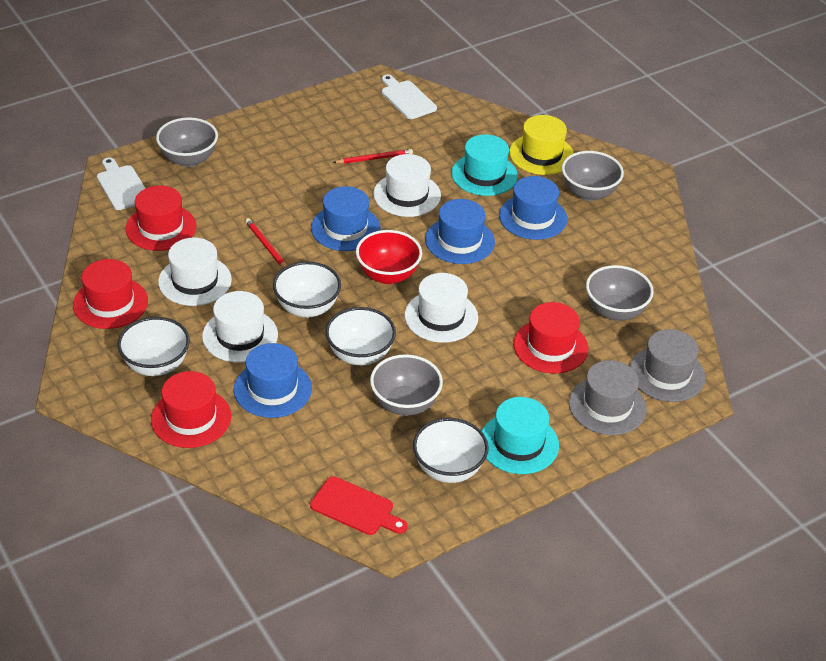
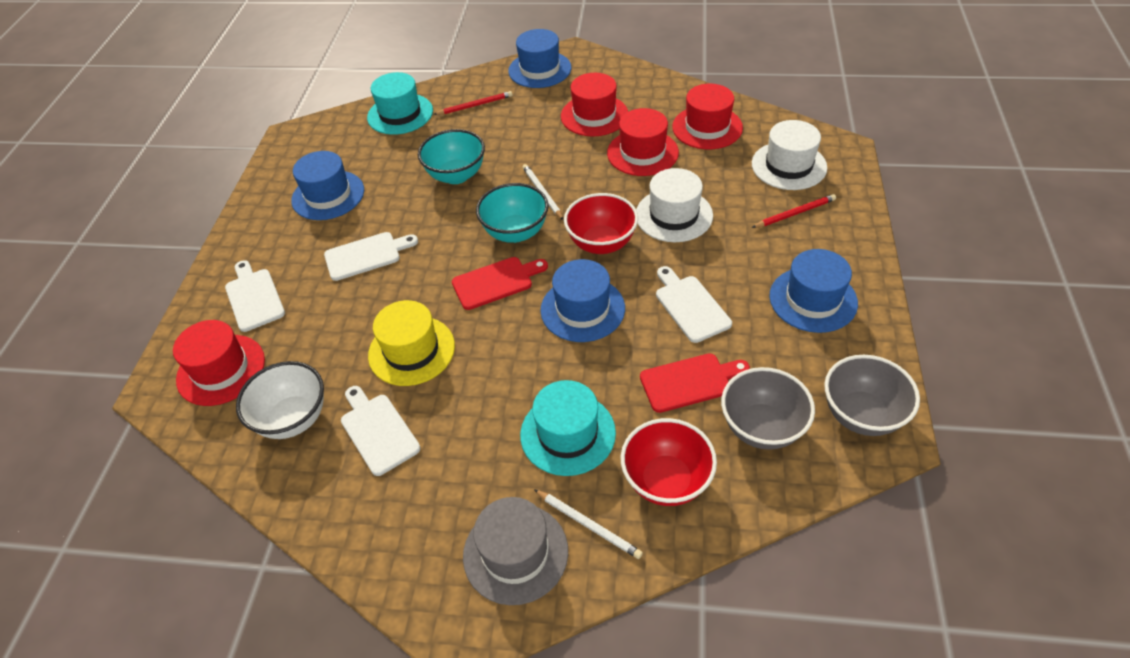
grey bowl: 4 -> 2
grey hat: 2 -> 1
red bowl: 1 -> 2
red cutting board: 1 -> 2
turquoise bowl: 0 -> 2
white bowl: 4 -> 1
white cutting board: 2 -> 4
white hat: 4 -> 2
white pencil: 0 -> 2

